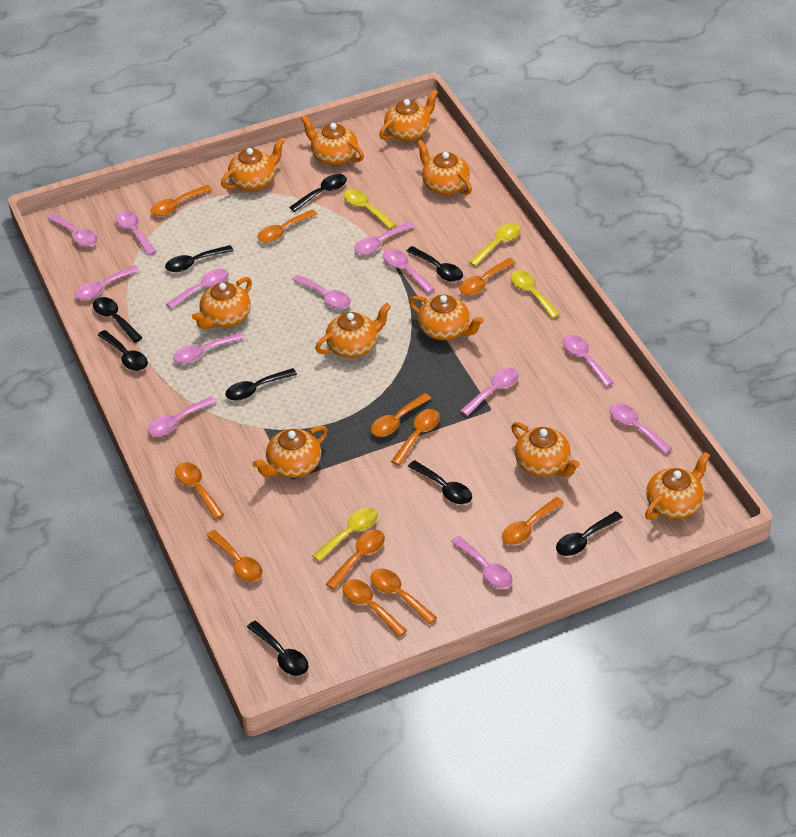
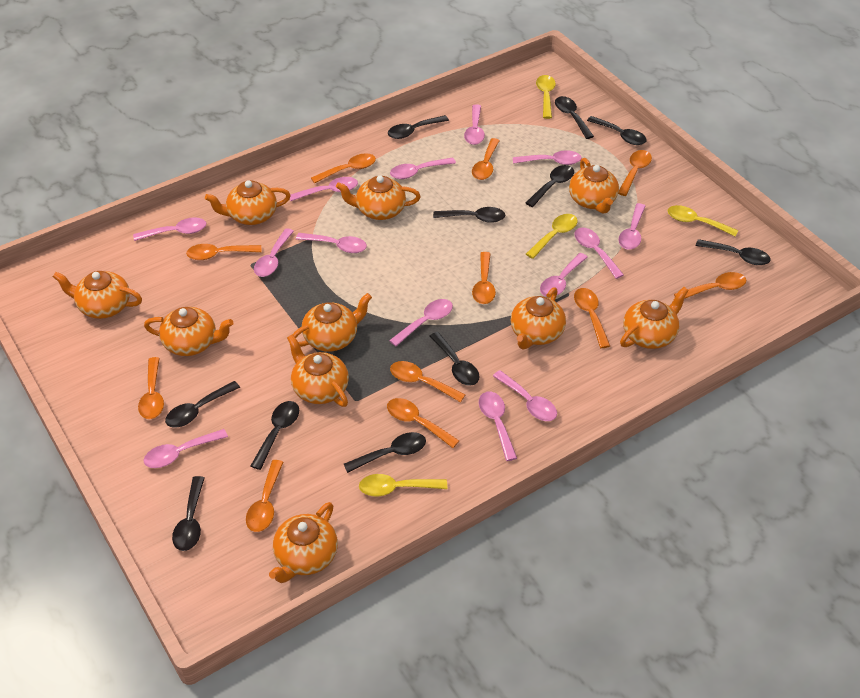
black spoon: 9 -> 11
pink spoon: 13 -> 14

